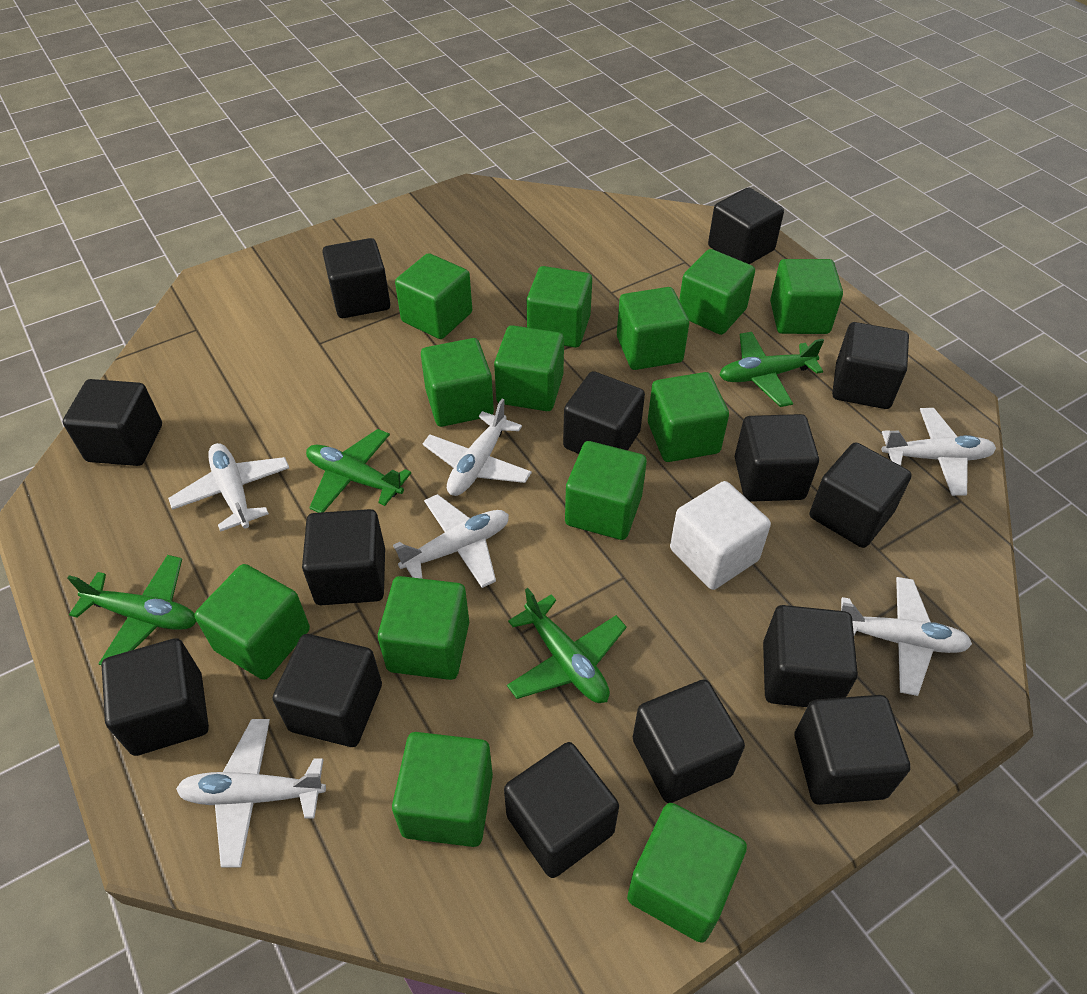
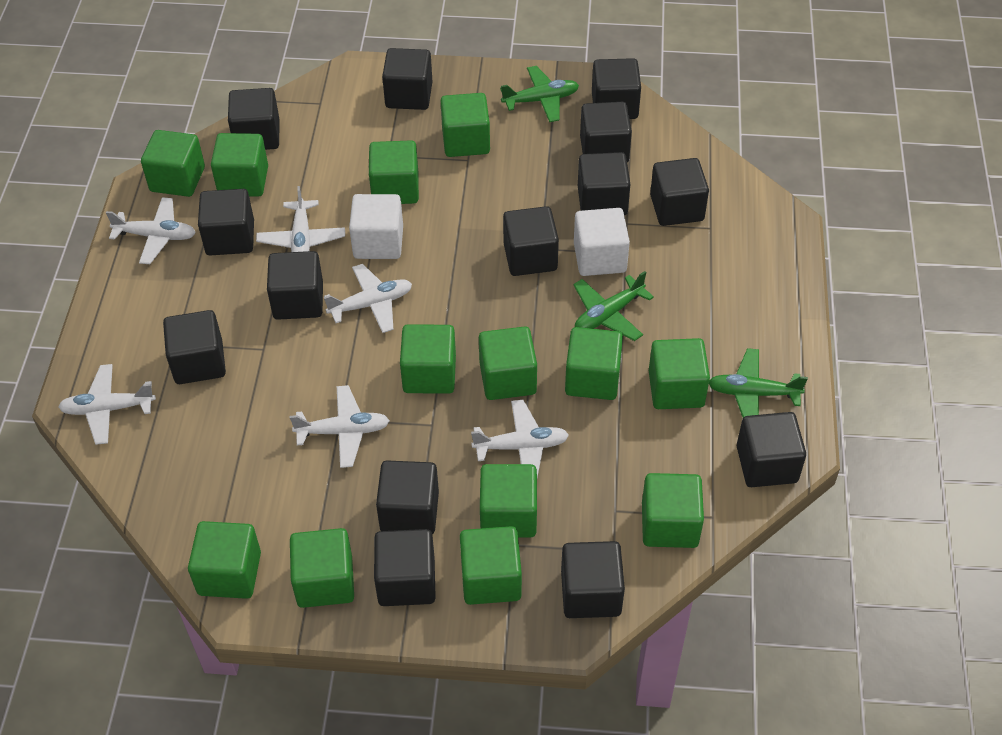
green plane: 4 -> 3
white cube: 1 -> 2

